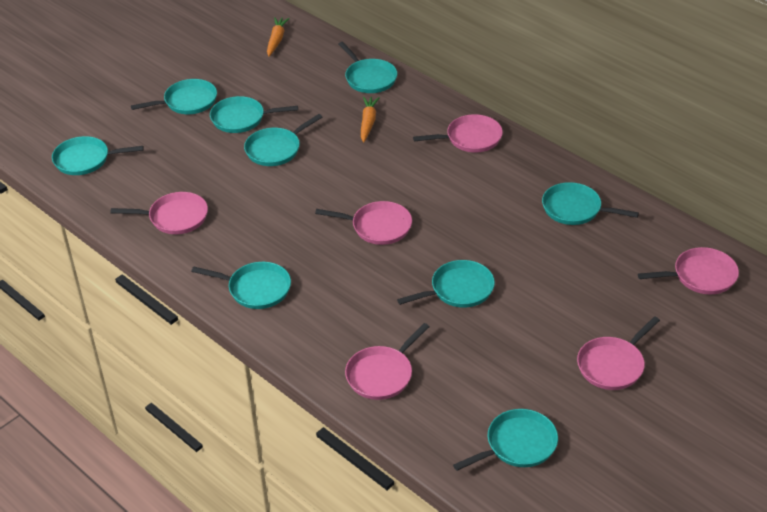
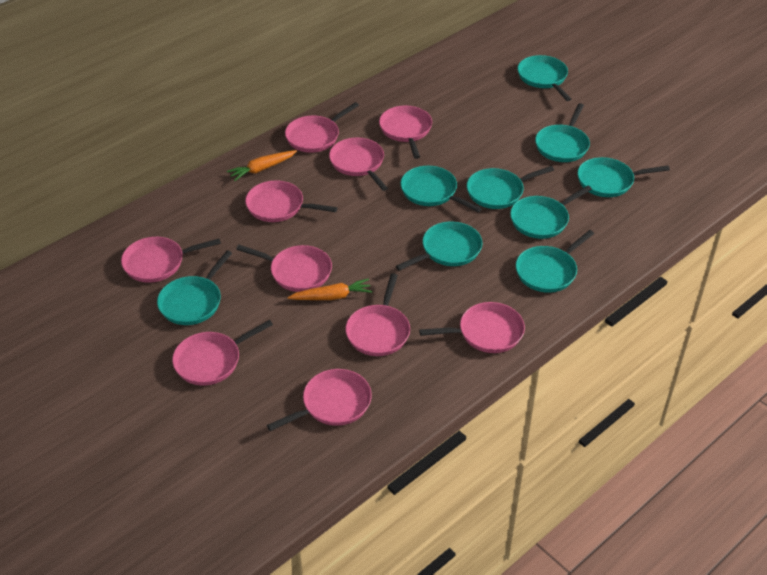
pink pan: 6 -> 10

